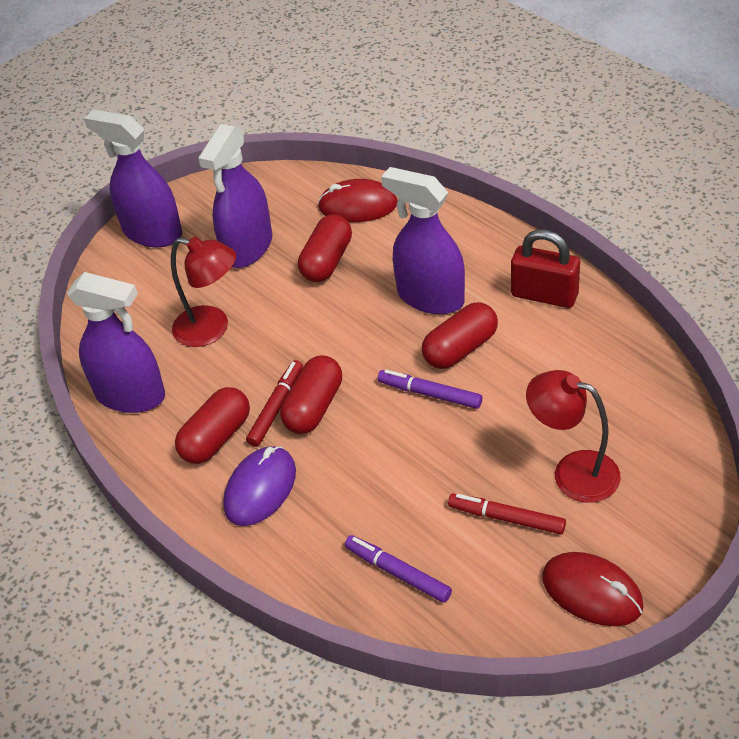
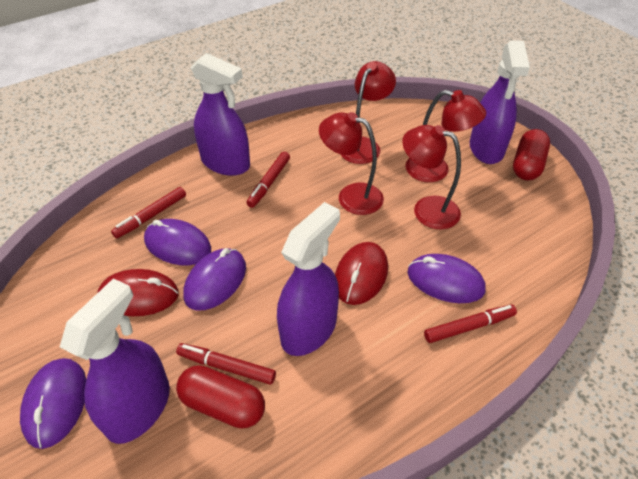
purple marker: 2 -> 0
purple mouse: 1 -> 4
red capsule: 4 -> 2
red lamp: 2 -> 4
red marker: 2 -> 4
red padlock: 1 -> 0

